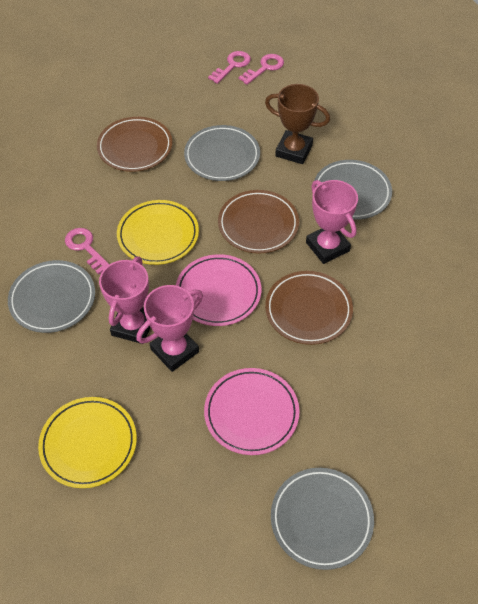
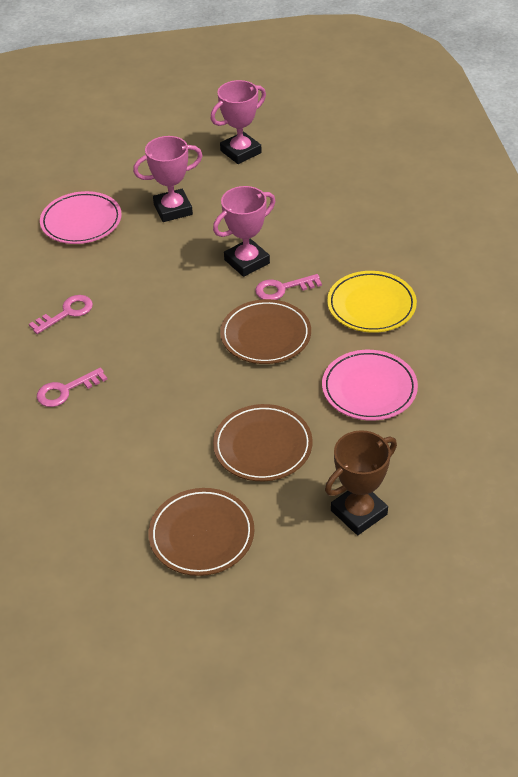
grey plate: 4 -> 0
yellow plate: 2 -> 1

